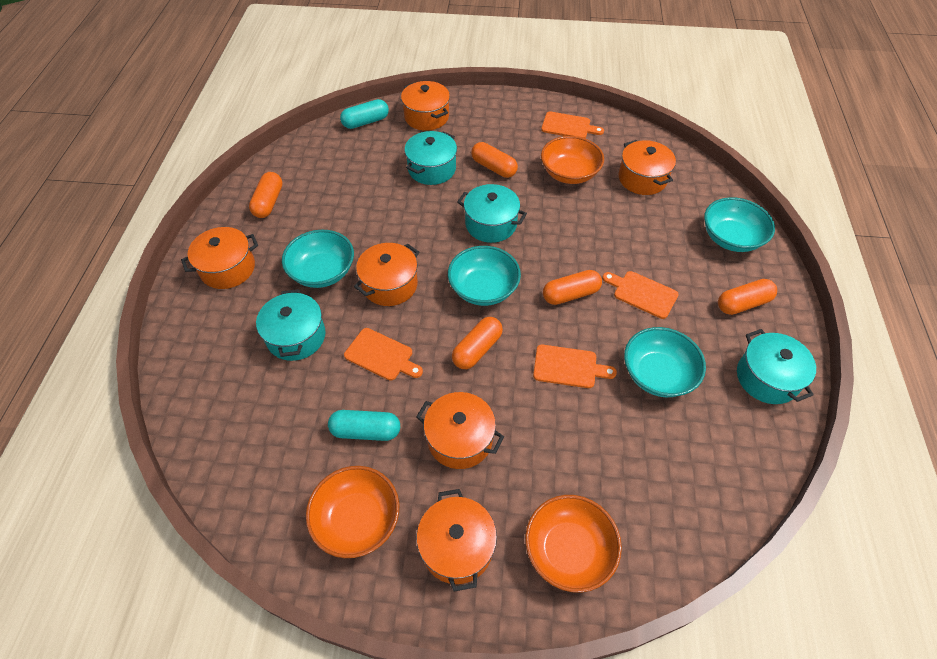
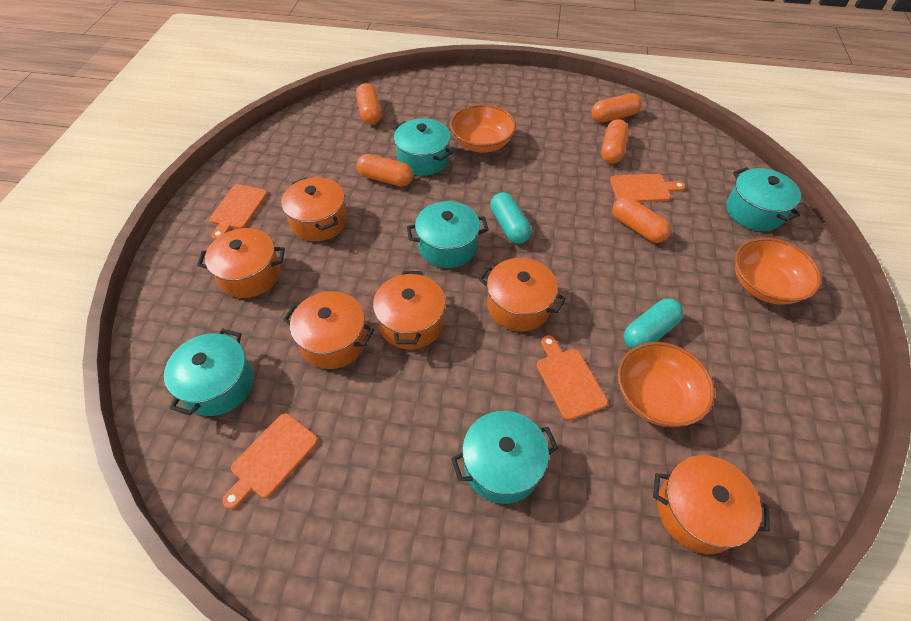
turquoise bowl: 4 -> 0
turquoise pot: 4 -> 5

